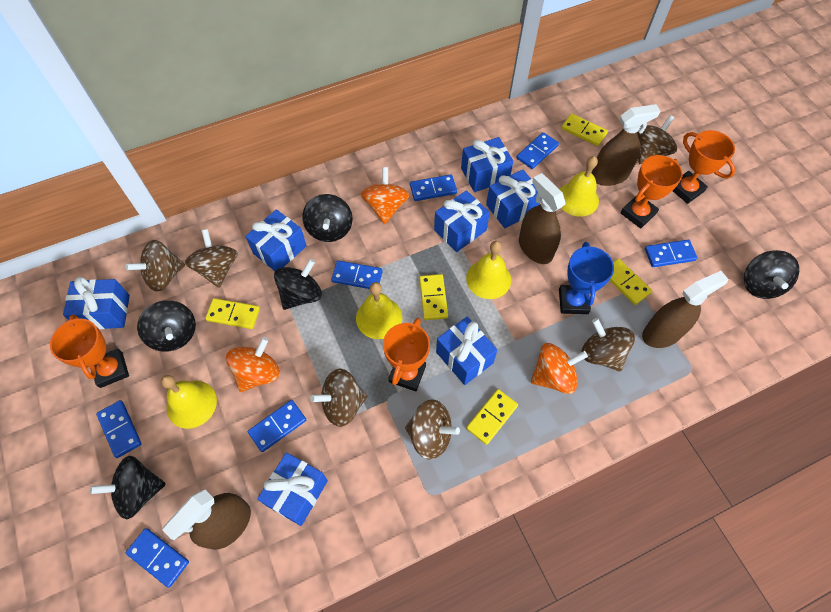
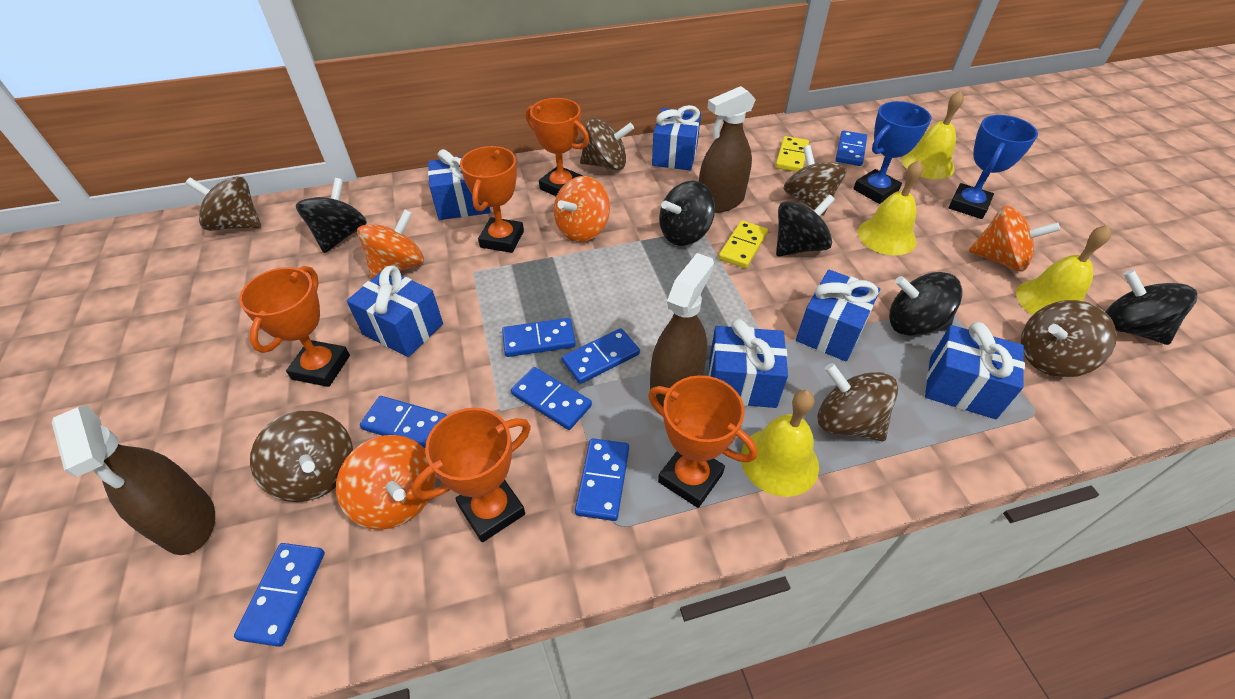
blue gift: 7 -> 6
blue trophy: 1 -> 2
brown spray bottle: 4 -> 3
orange spinning top: 3 -> 4
orange trophy: 4 -> 5
yellow domino: 5 -> 2

